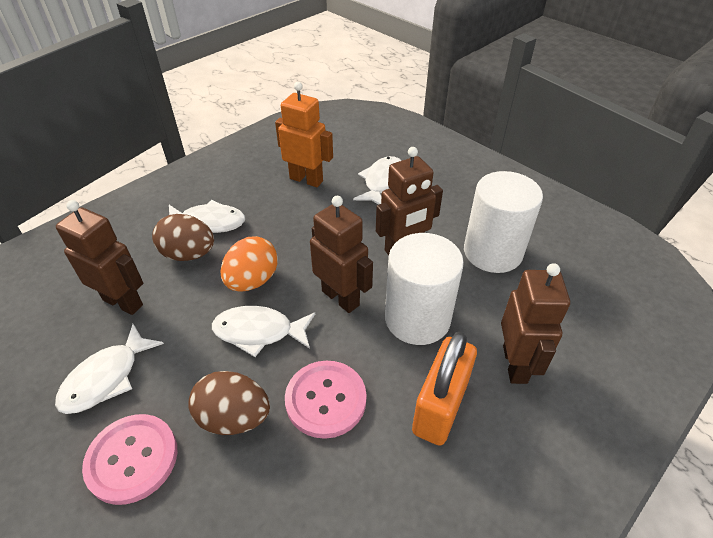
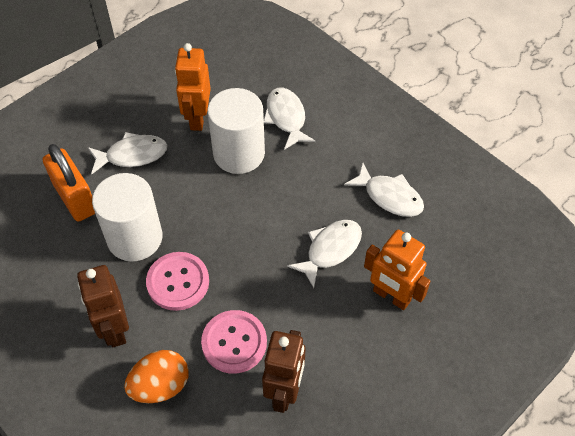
brown egg: 2 -> 0
brown robot: 4 -> 2
orange robot: 1 -> 2

